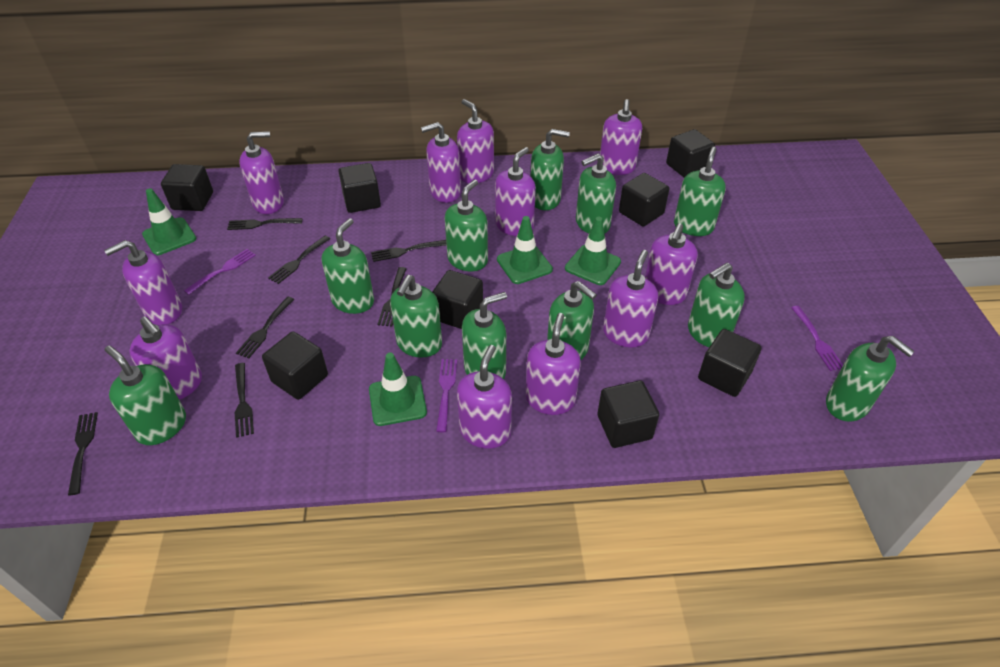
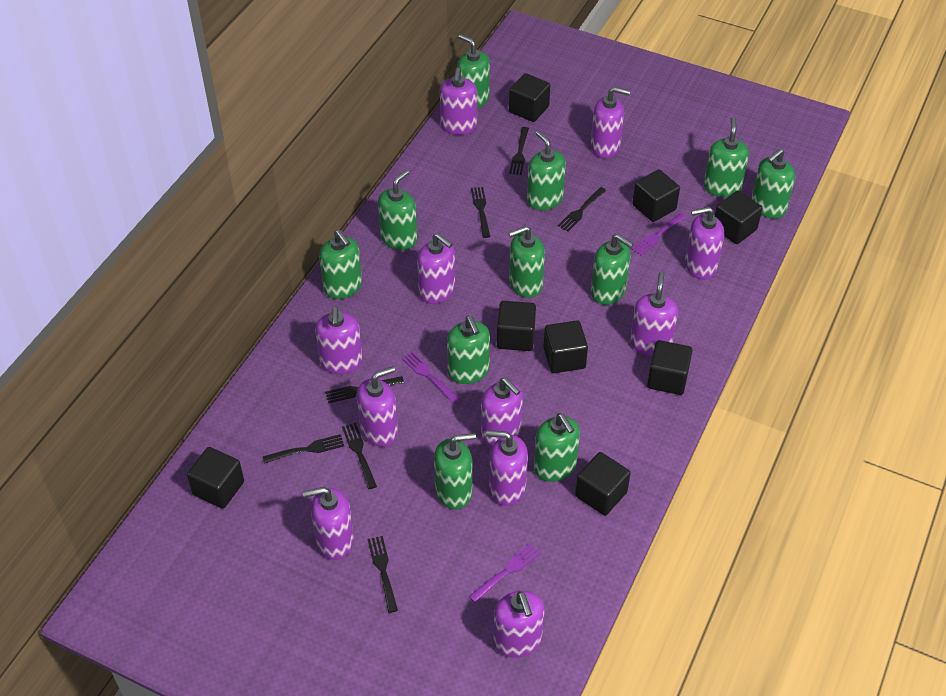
green traffic cone: 4 -> 0

